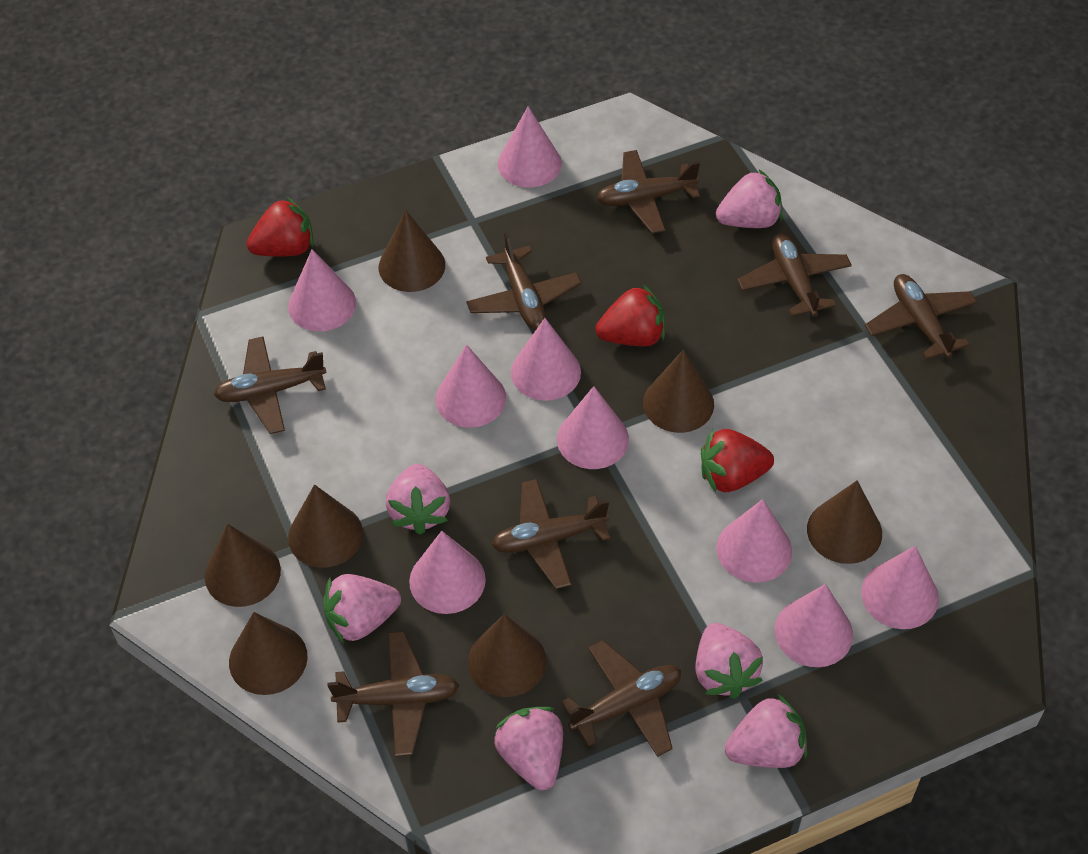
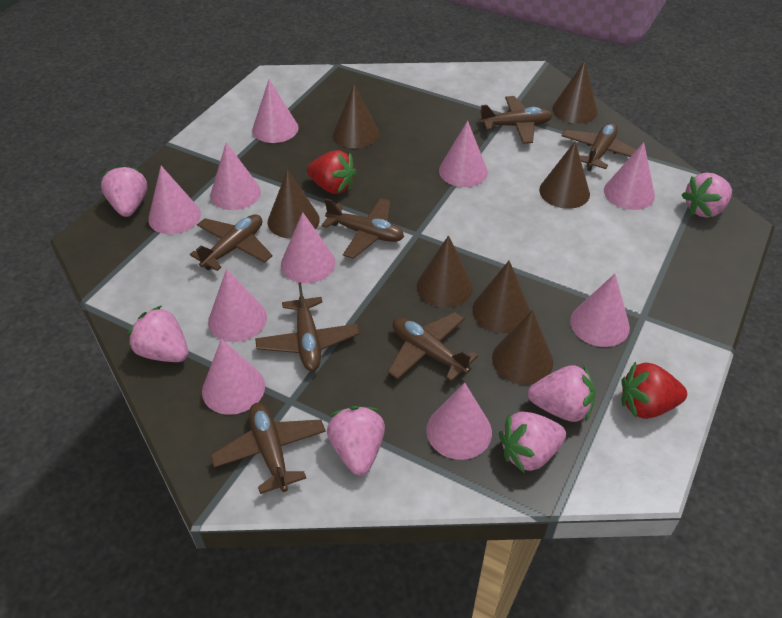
brown plane: 8 -> 7
pink cone: 9 -> 10
red strawberry: 3 -> 2

